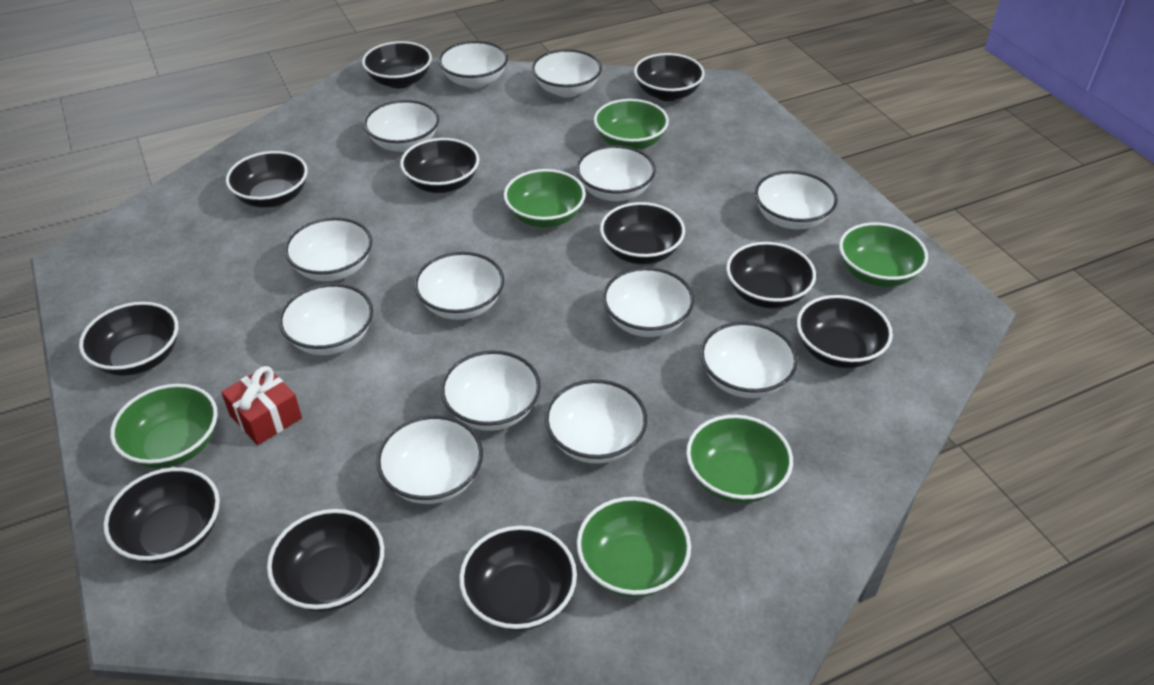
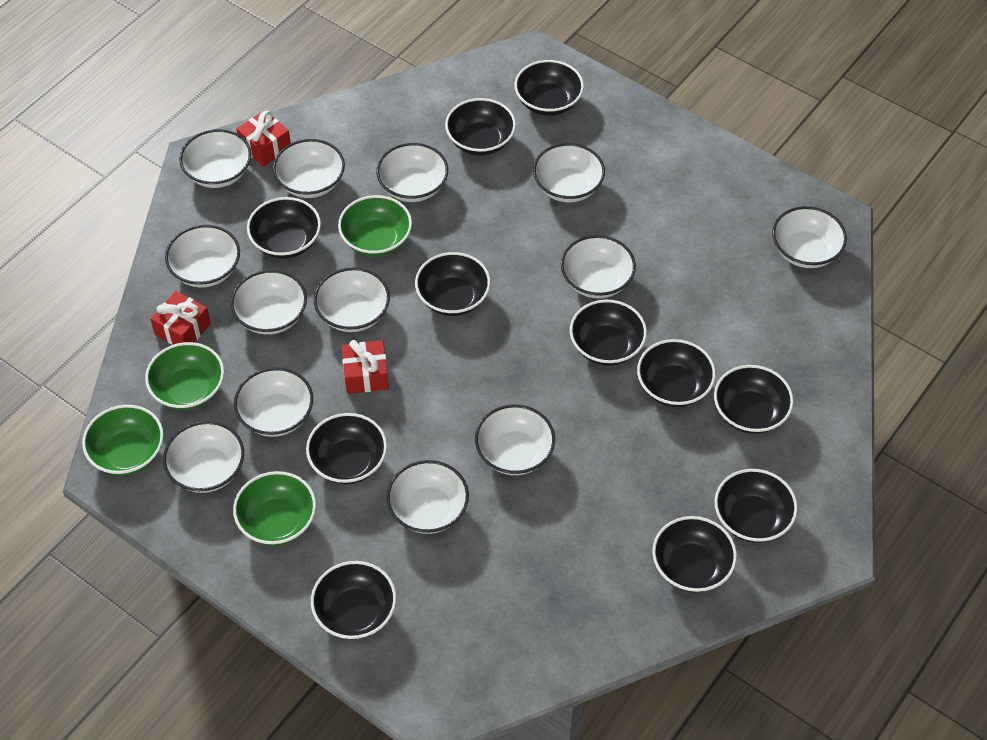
green bowl: 6 -> 4
red gift: 1 -> 3

